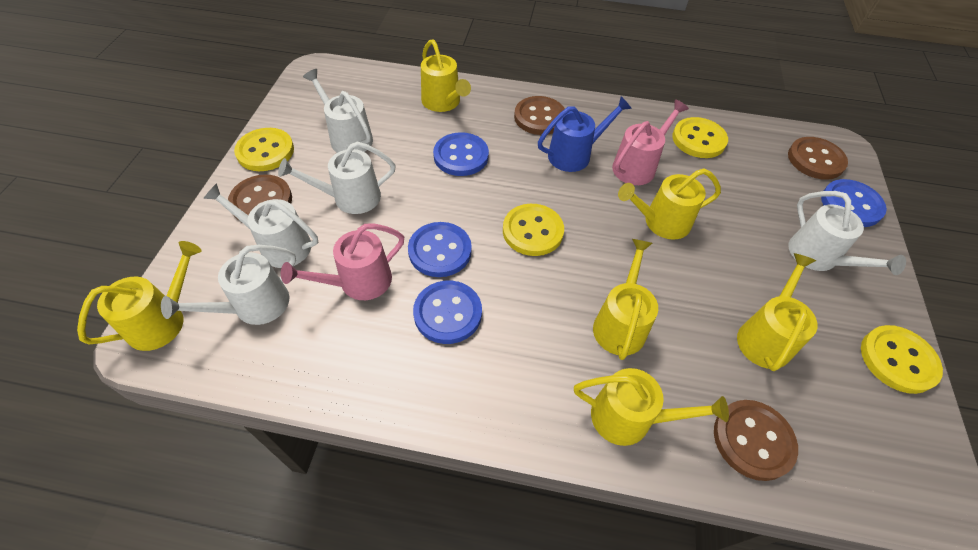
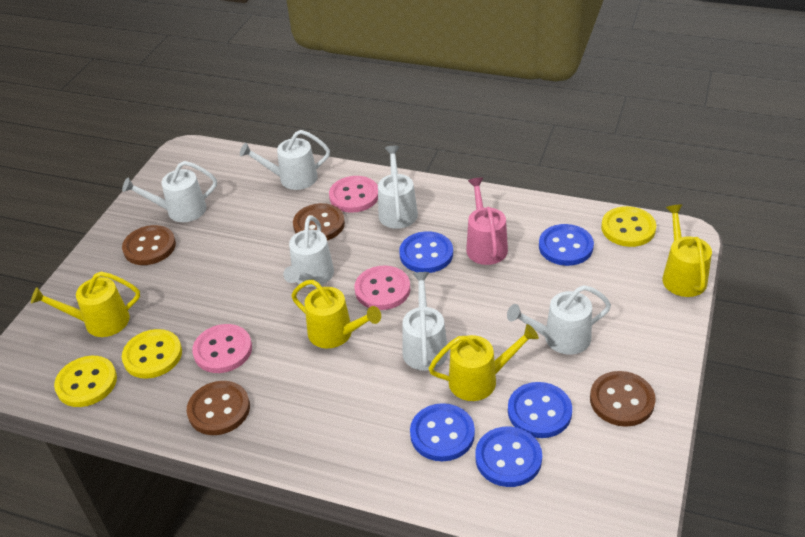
blue button: 4 -> 5
blue watering can: 1 -> 0
pink button: 0 -> 3
pink watering can: 2 -> 1
white watering can: 5 -> 6
yellow button: 4 -> 3
yellow watering can: 6 -> 4

